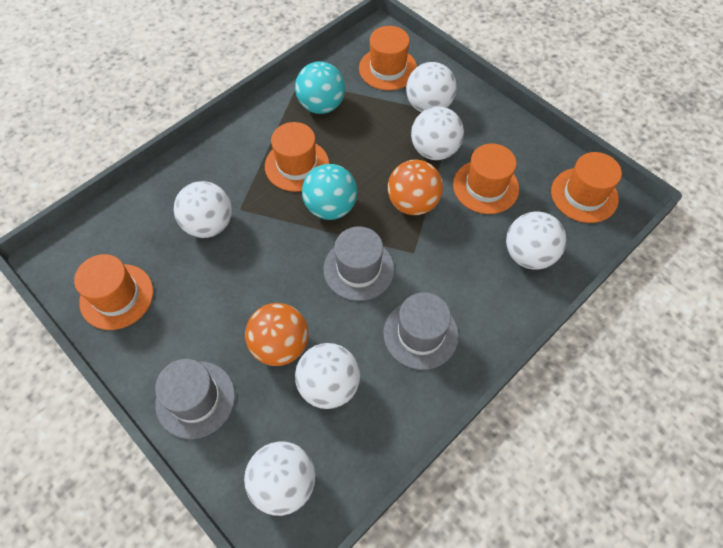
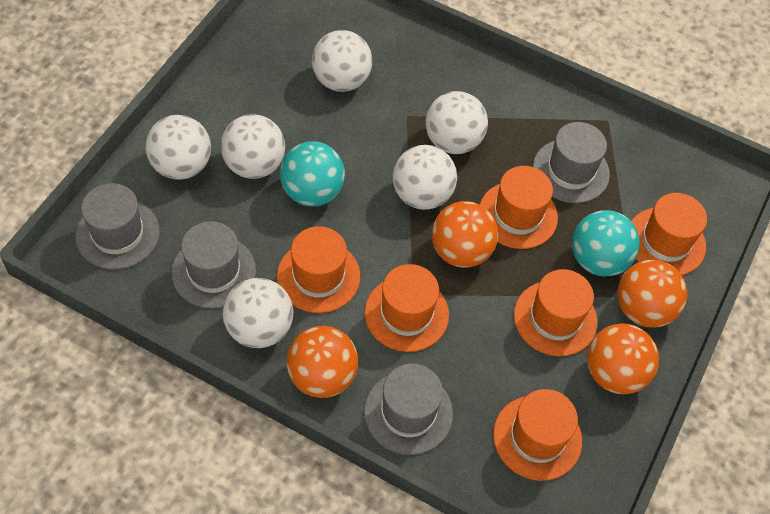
grey hat: 3 -> 4
orange ball: 2 -> 4
orange hat: 5 -> 6

